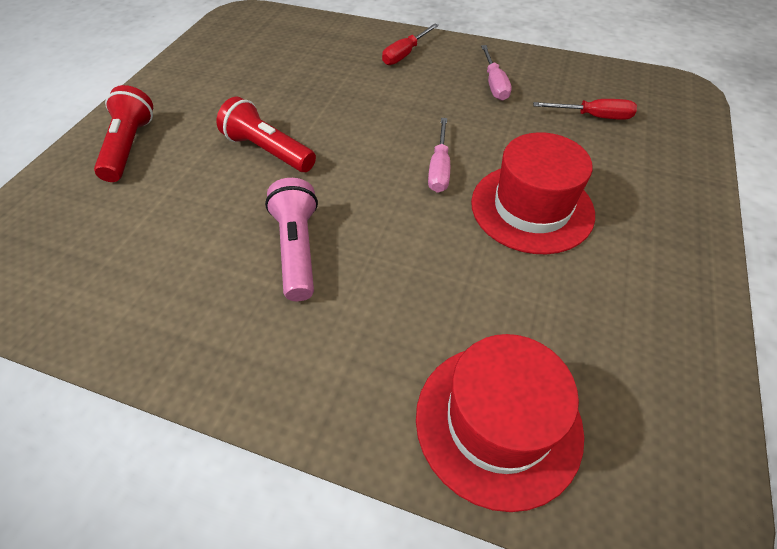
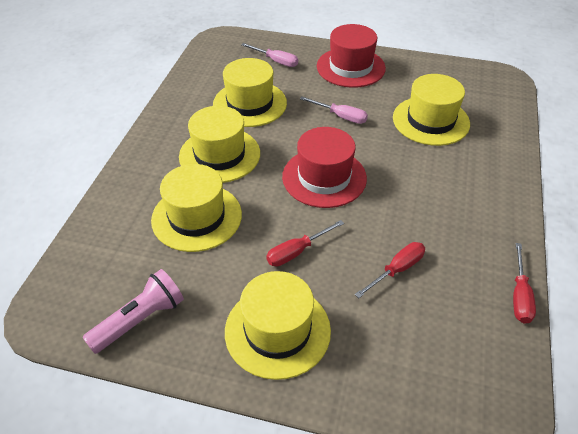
red flashlight: 2 -> 0
red screwdriver: 2 -> 3
yellow hat: 0 -> 5

